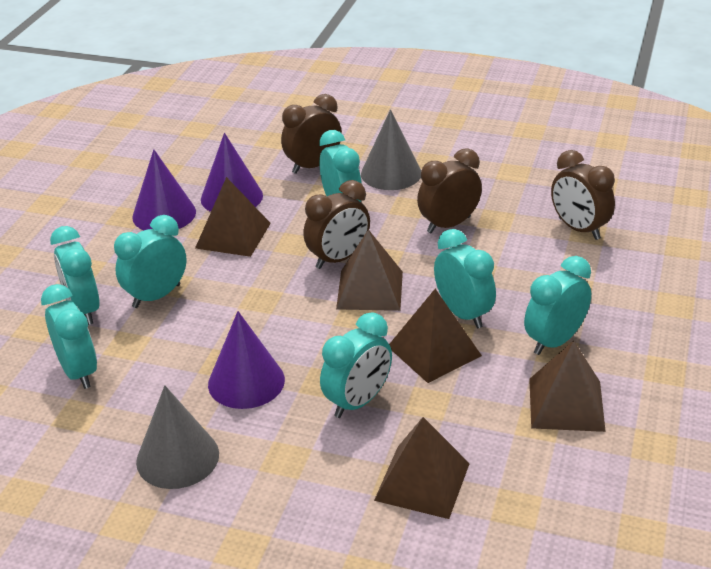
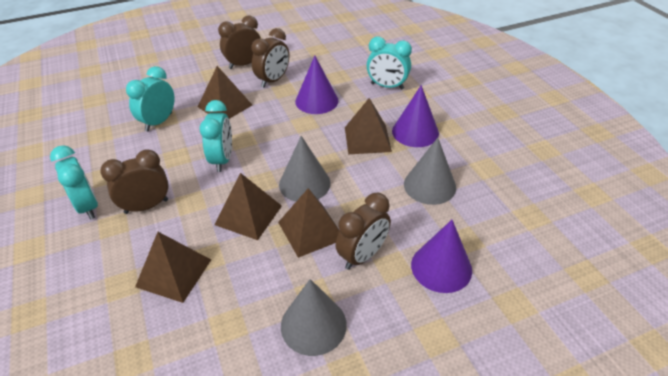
grey cone: 2 -> 3
turquoise clock: 7 -> 4

